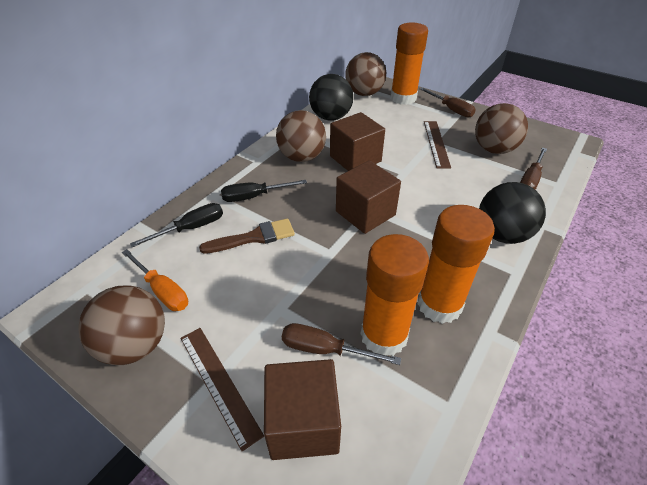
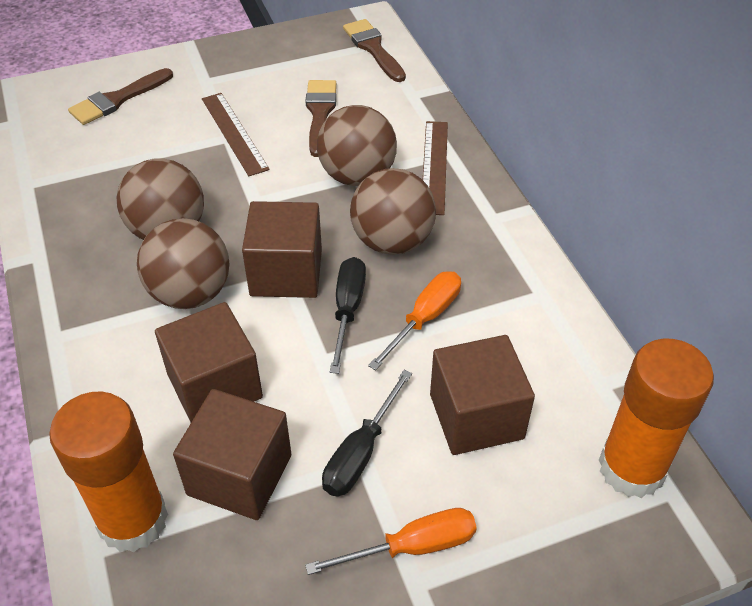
black ball: 2 -> 0
brown brush: 1 -> 3
brown cube: 3 -> 4
brown screwdriver: 3 -> 0
orange glue stick: 3 -> 2
orange screwdriver: 1 -> 2

